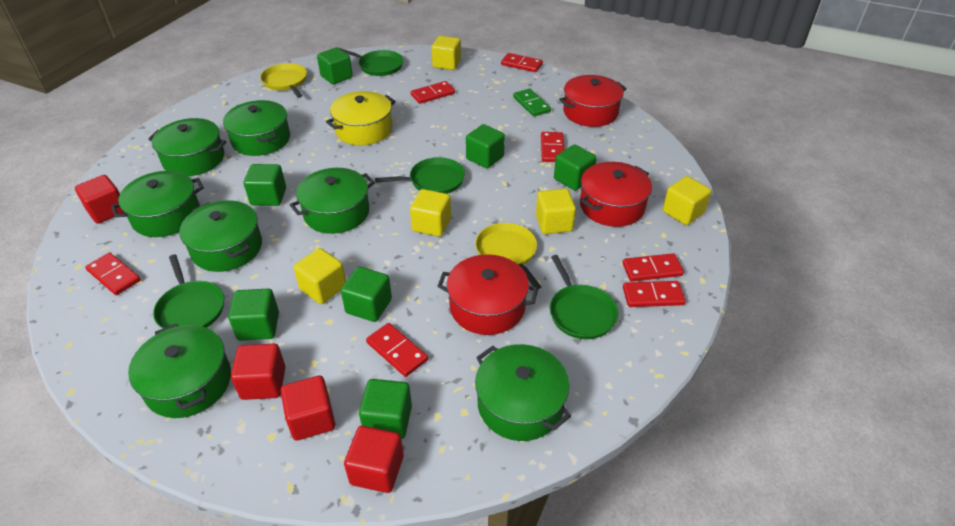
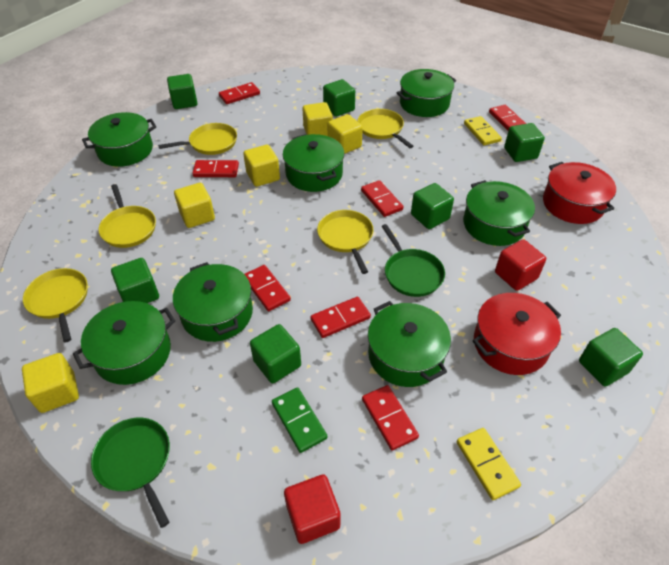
green pan: 4 -> 2
red cube: 4 -> 2
red pot: 3 -> 2
yellow domino: 0 -> 2
yellow pan: 2 -> 5
yellow pot: 1 -> 0

